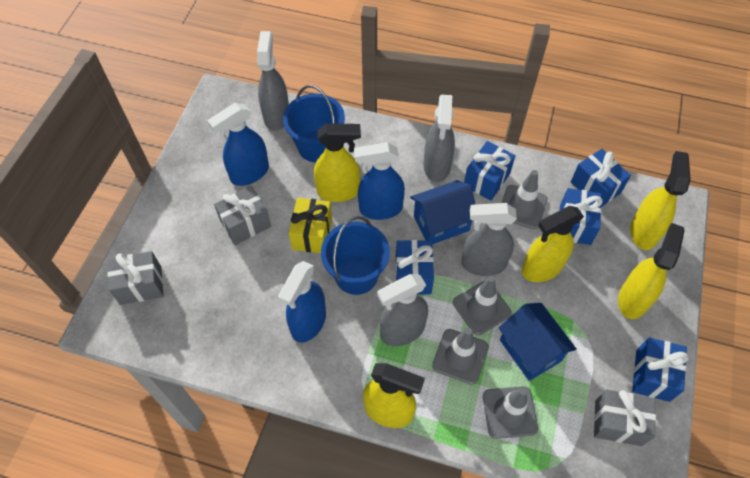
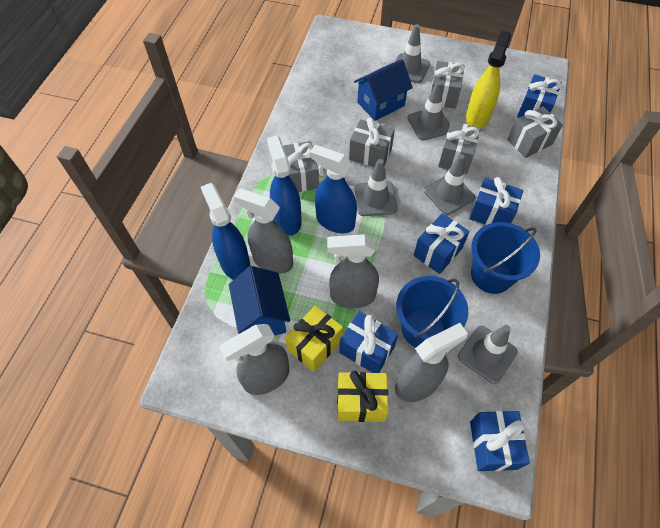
grey gift: 3 -> 5
grey traffic cone: 4 -> 5
yellow gift: 1 -> 2
yellow spray bottle: 5 -> 1

